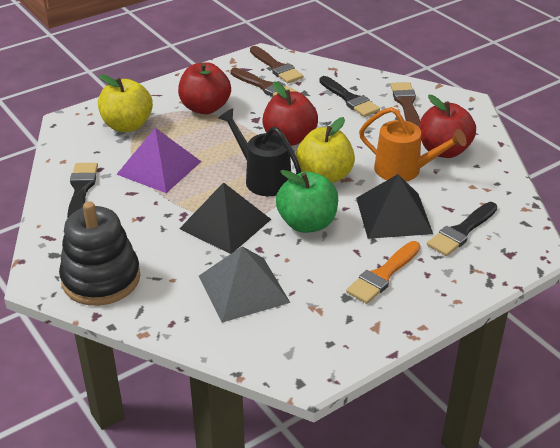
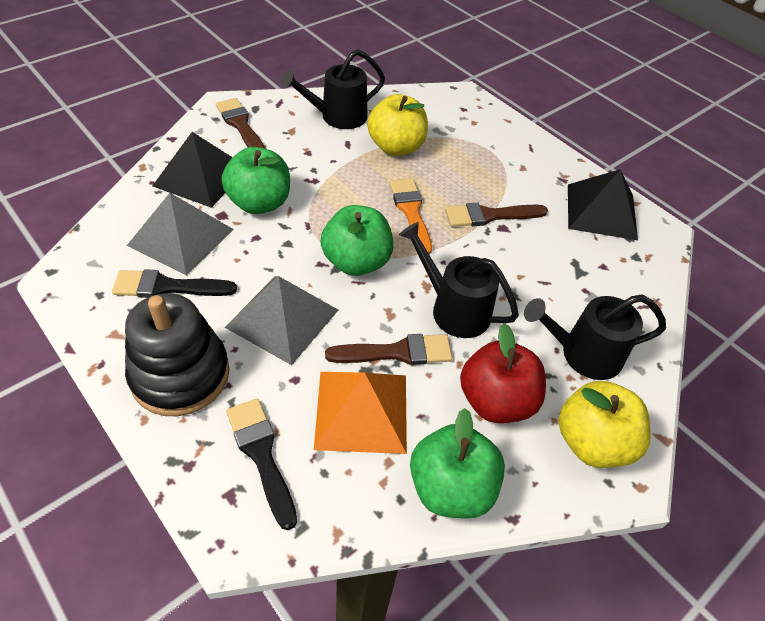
black brush: 3 -> 2
black watering can: 1 -> 3
green apple: 1 -> 3
grey pyramid: 1 -> 2
orange pyramid: 0 -> 1
orange watering can: 1 -> 0
purple pyramid: 1 -> 0
red apple: 3 -> 1

